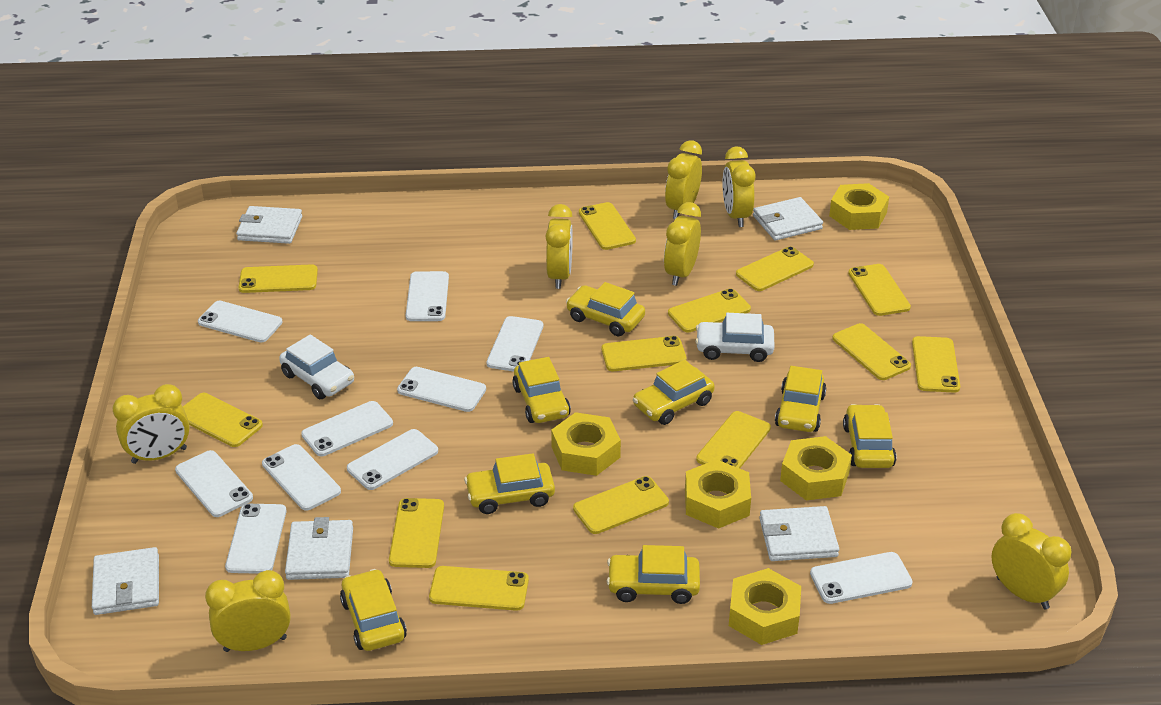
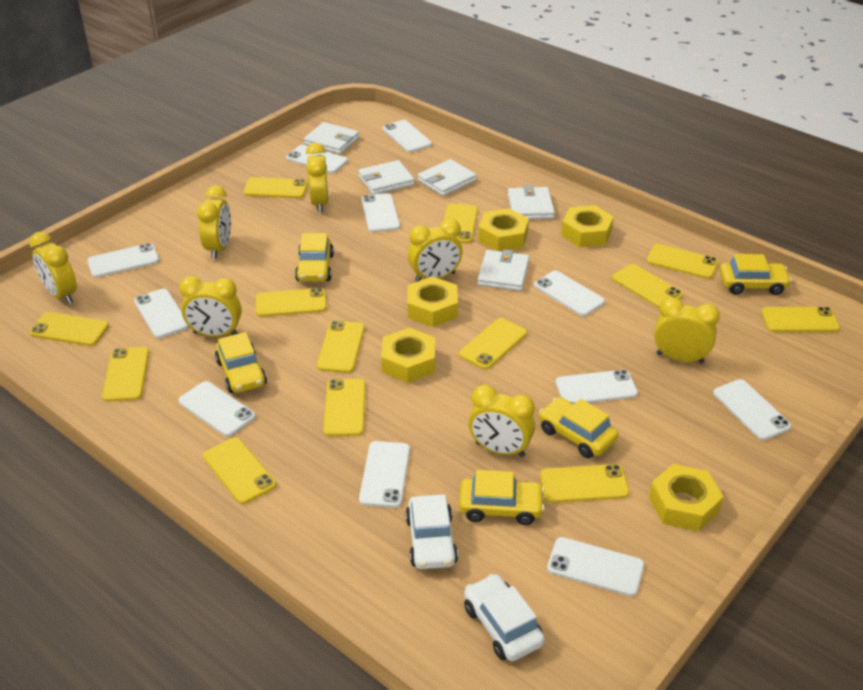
white phone: 10 -> 11
yellow car: 8 -> 5

